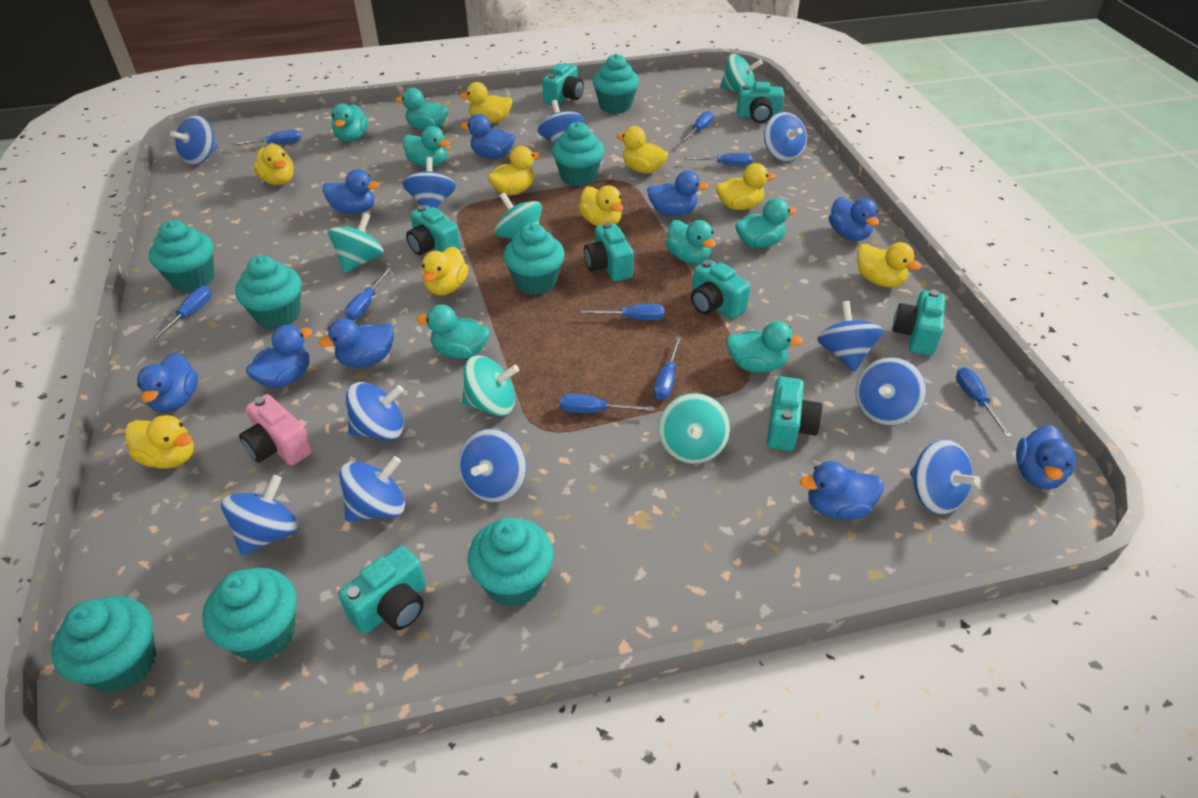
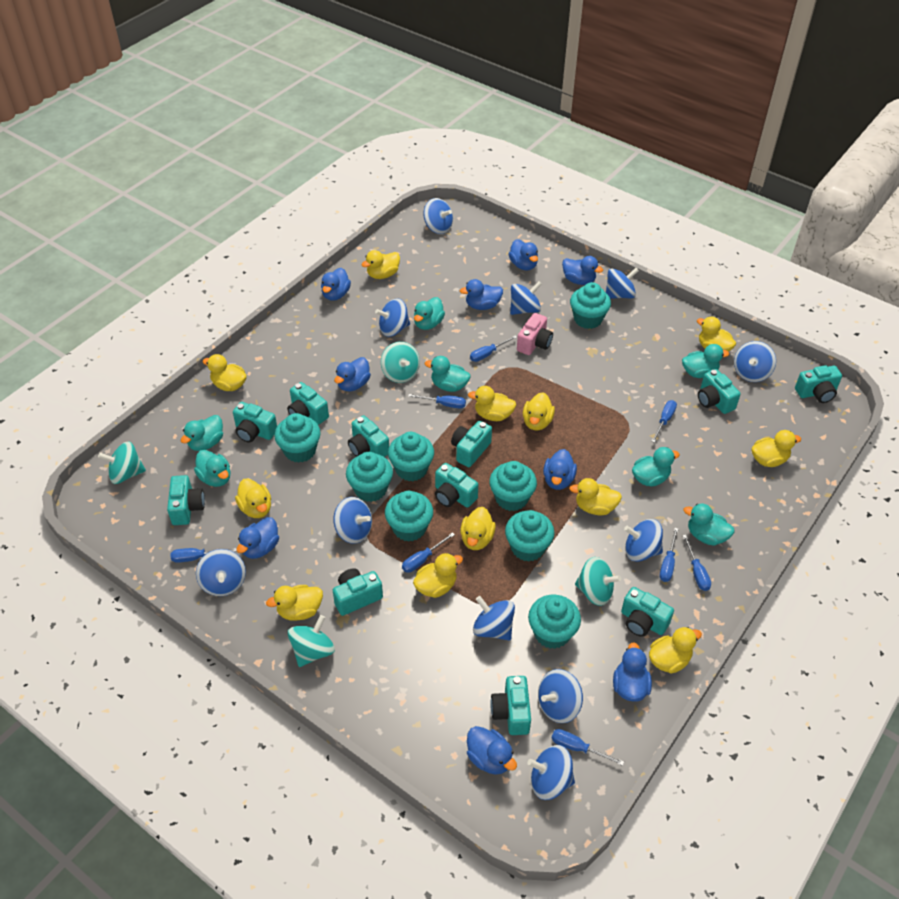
blue screwdriver: 9 -> 8
turquoise camera: 8 -> 11
turquoise spinning top: 5 -> 4
yellow duck: 9 -> 12

